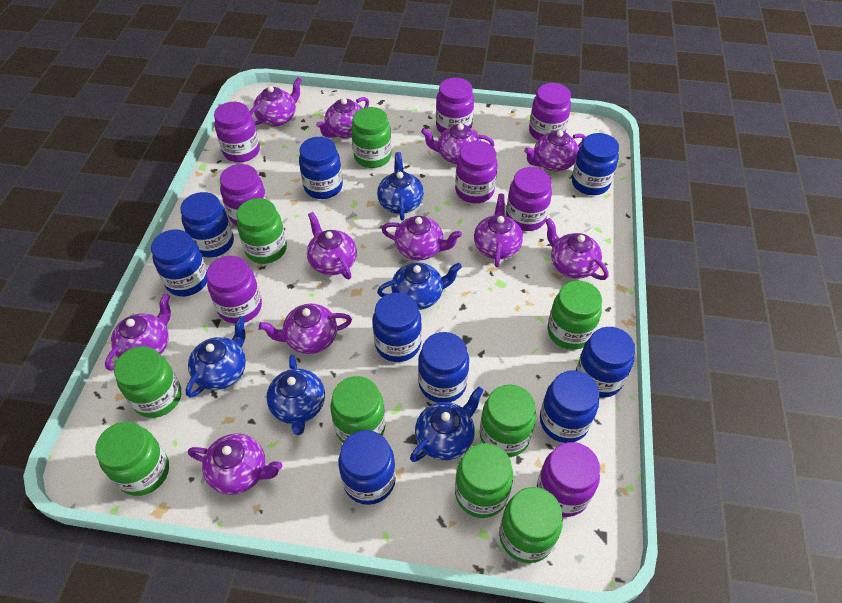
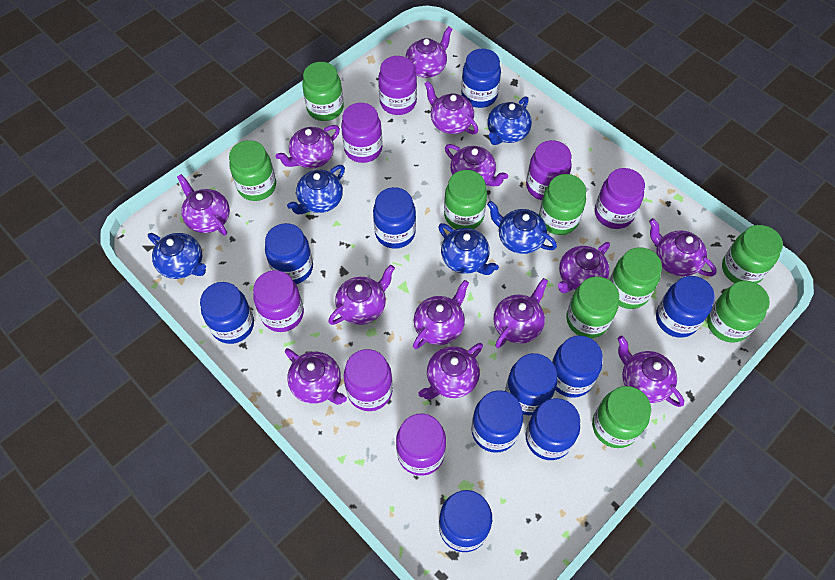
blue jar: 9 -> 10
purple jar: 8 -> 7
purple teapot: 11 -> 13

